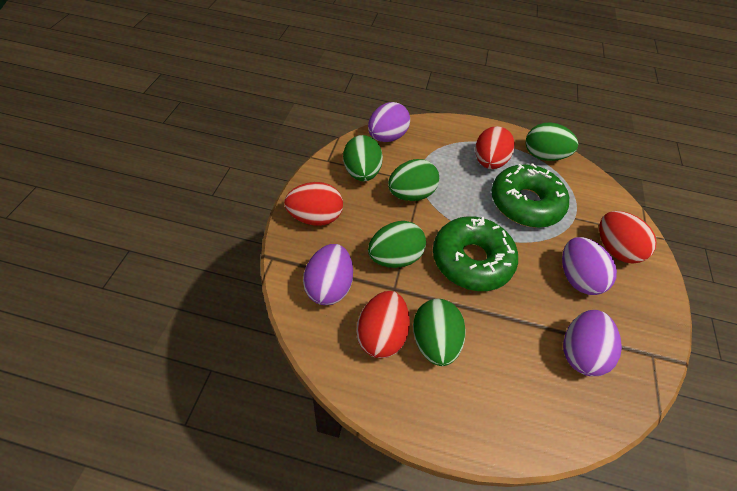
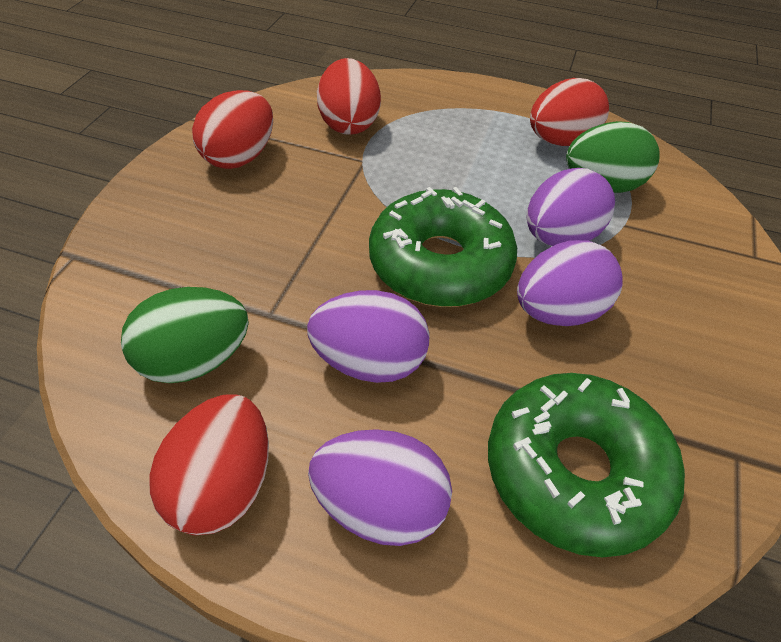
green egg: 5 -> 2

